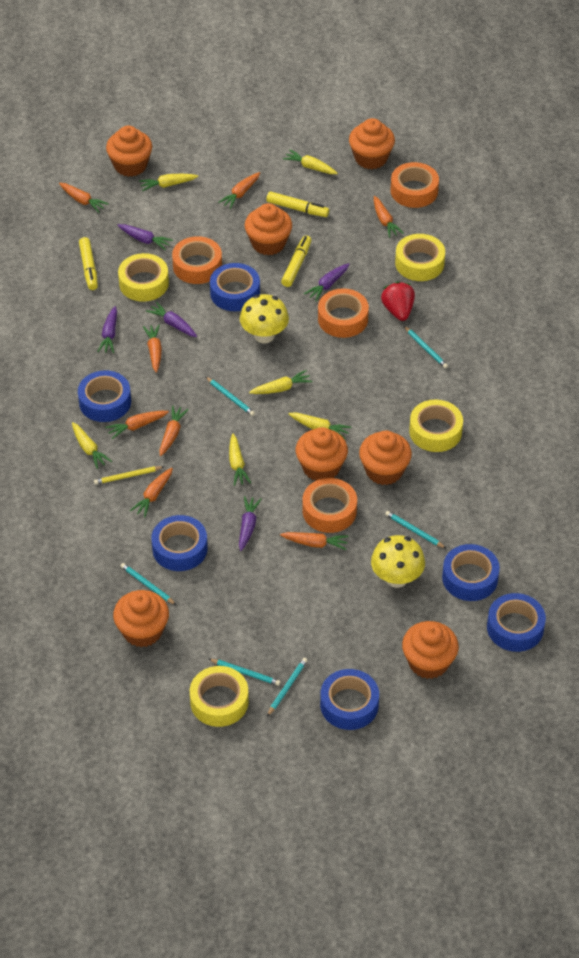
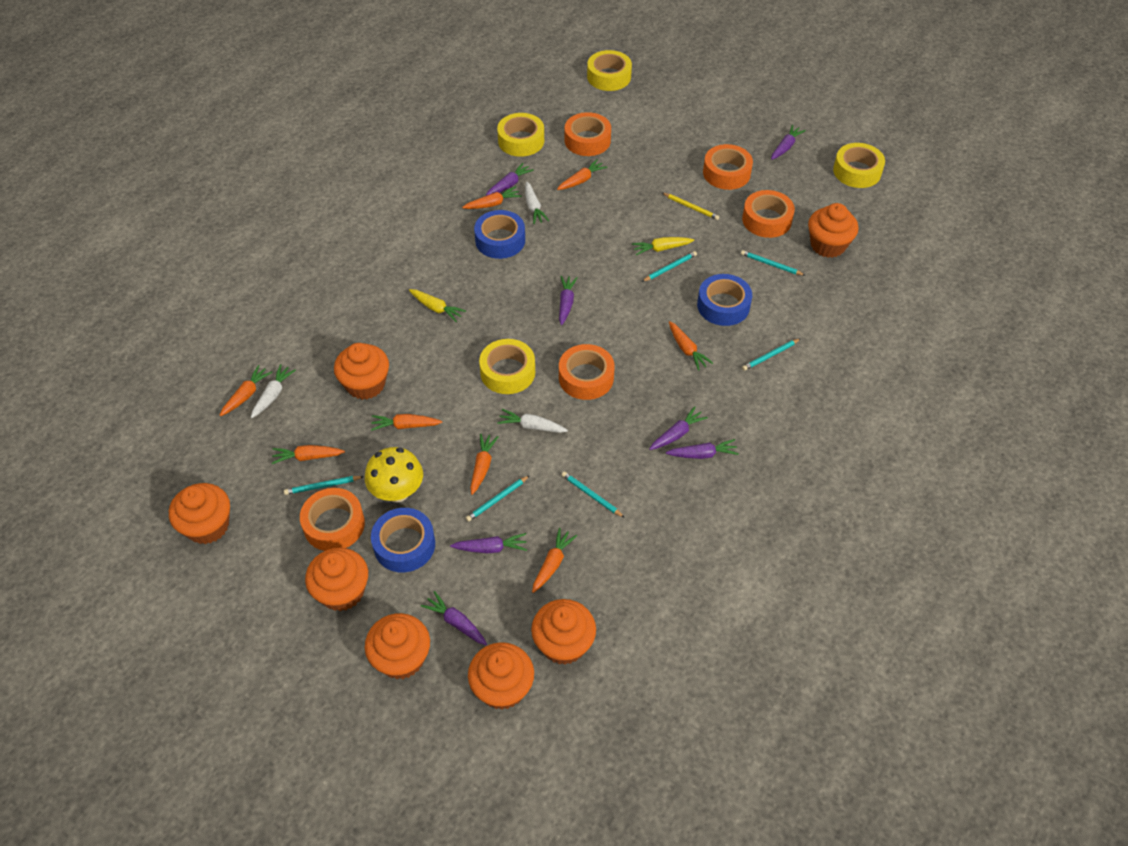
blue tape: 6 -> 3
orange tape: 4 -> 5
purple carrot: 5 -> 7
red strawberry: 1 -> 0
white carrot: 0 -> 3
yellow carrot: 6 -> 2
yellow marker: 3 -> 0
yellow mushroom: 2 -> 1

